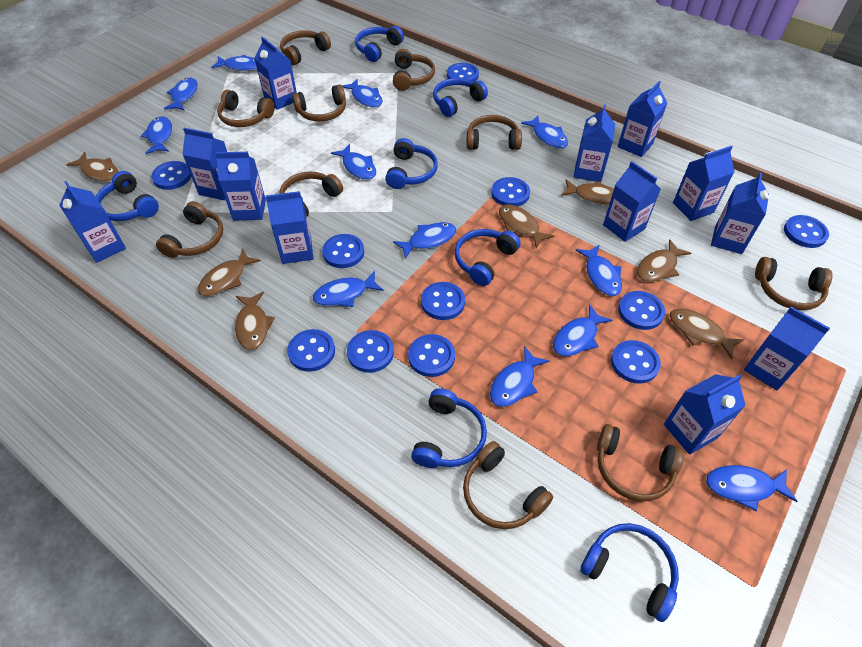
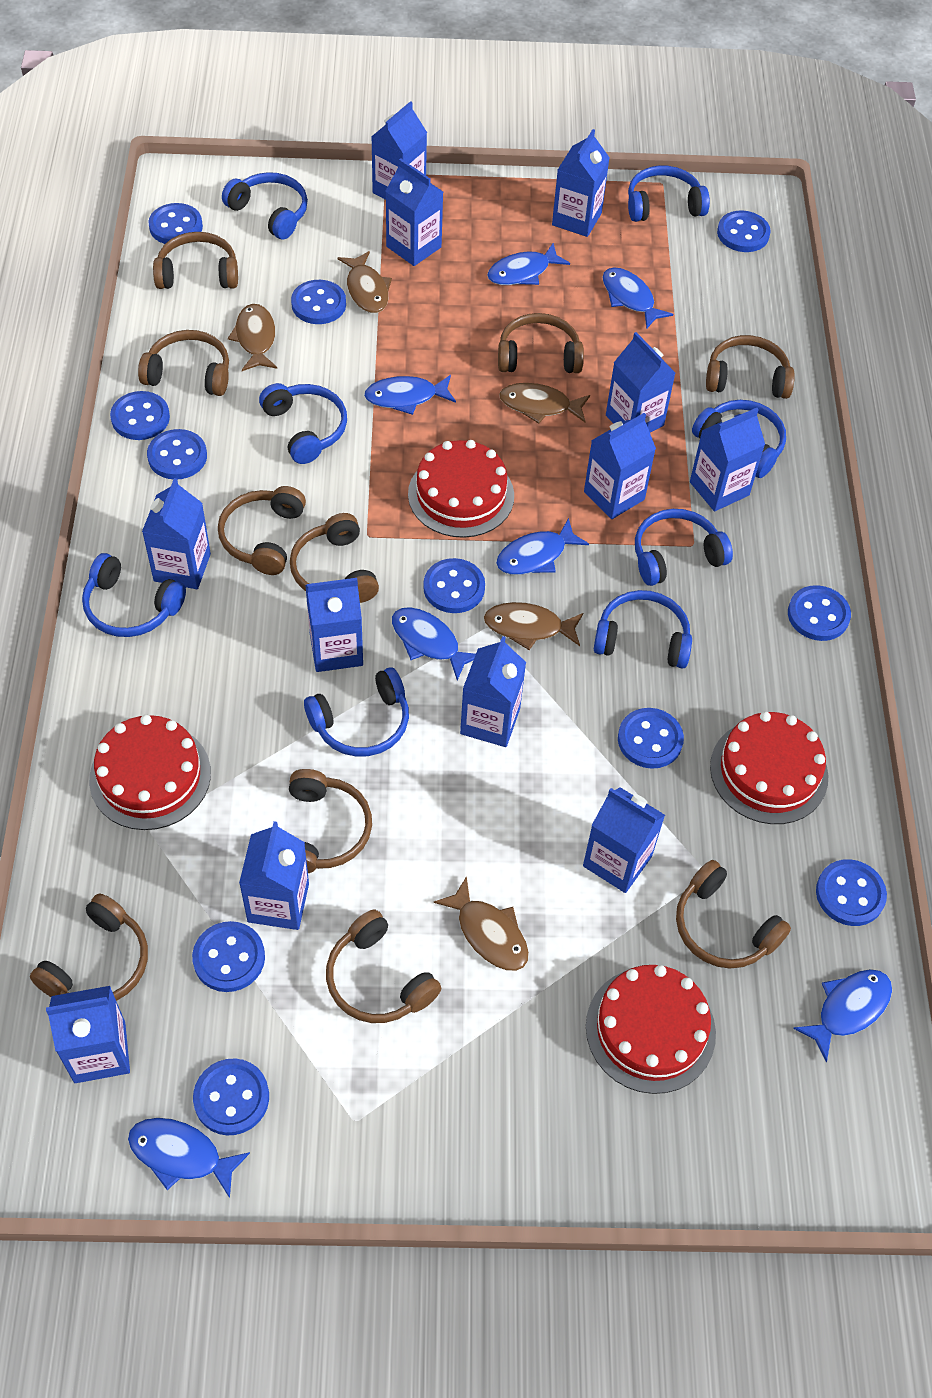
blue fish: 12 -> 7
blue headphones: 7 -> 8
brown fish: 7 -> 5
red cake: 0 -> 4

